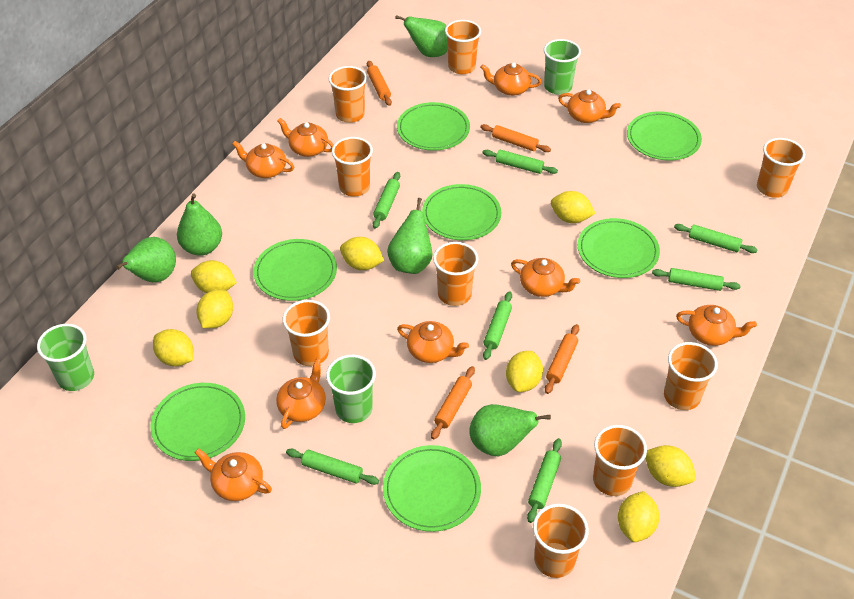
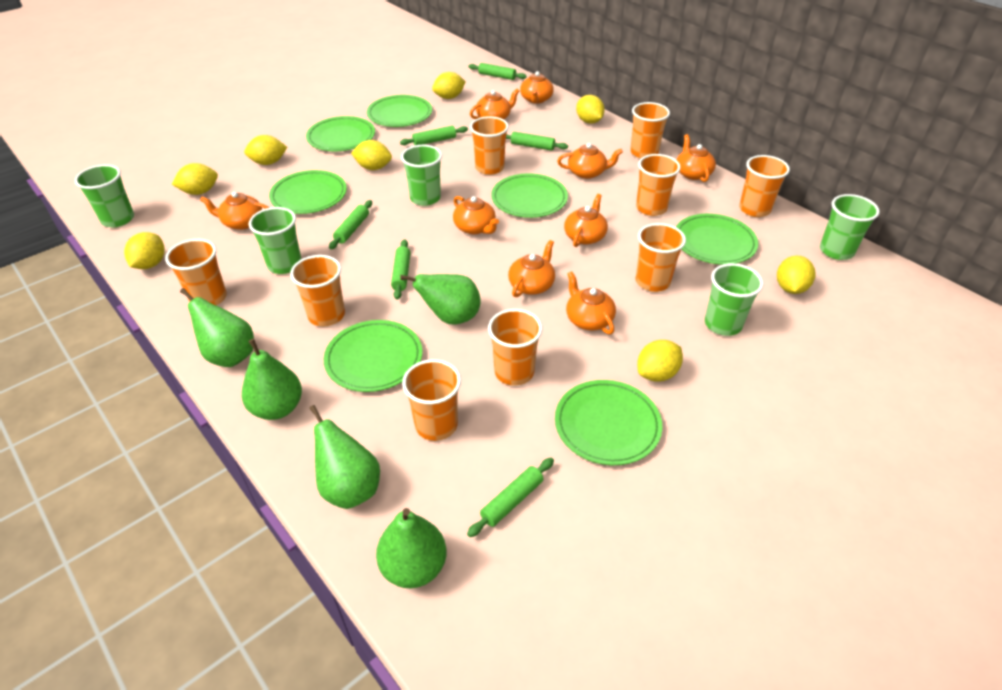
green cup: 3 -> 5
green rolling pin: 7 -> 6
orange rolling pin: 4 -> 0

